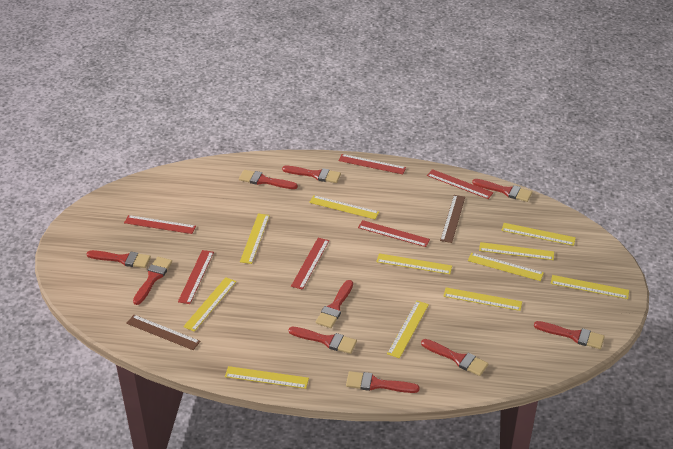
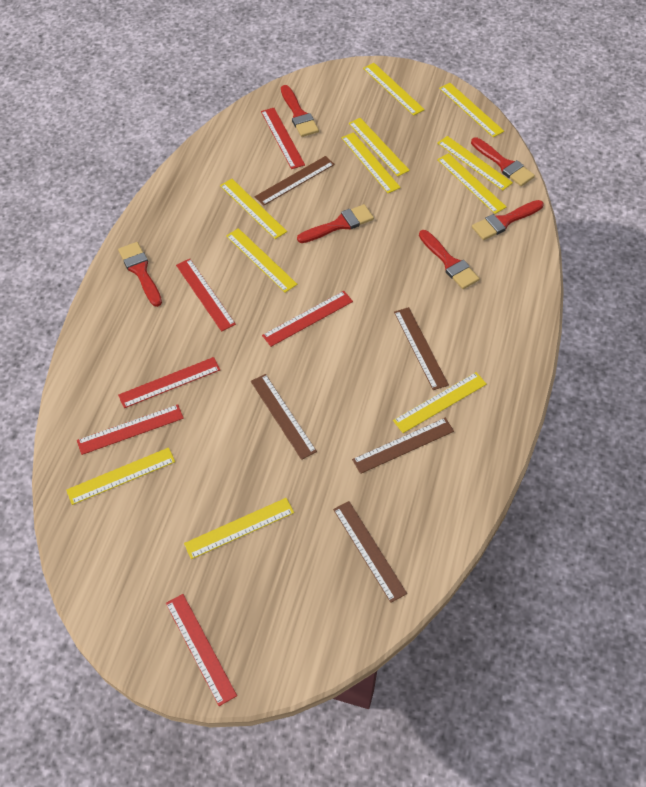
brown ruler: 2 -> 5
red brush: 10 -> 6

